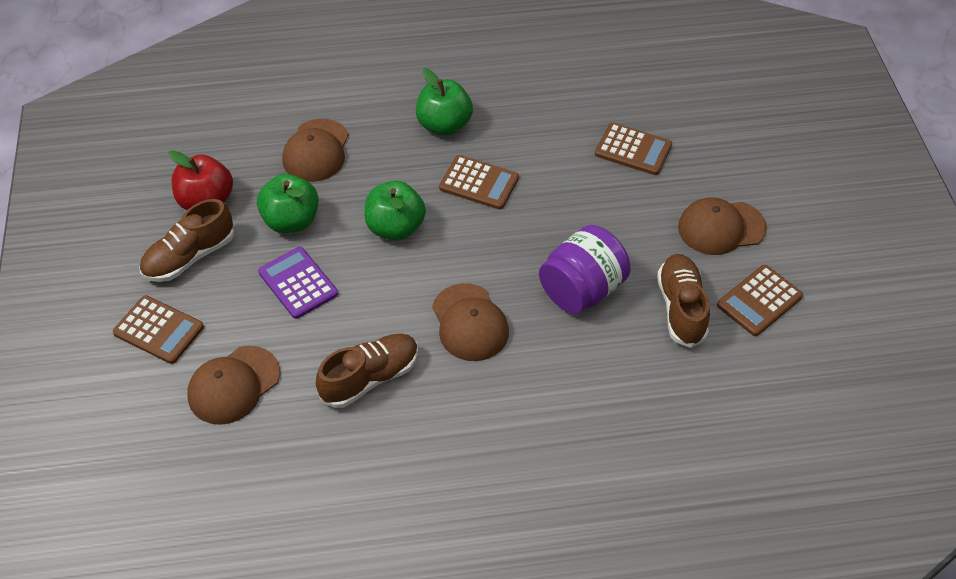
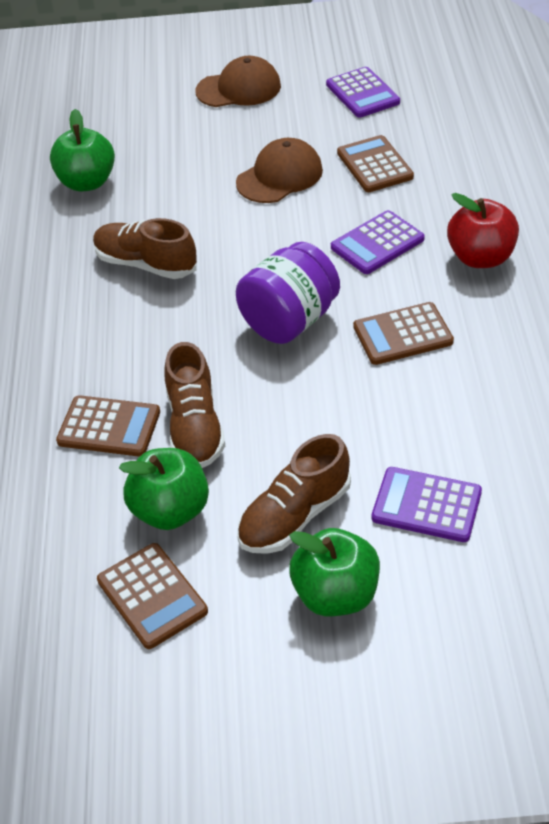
brown cap: 4 -> 2
purple calculator: 1 -> 3

